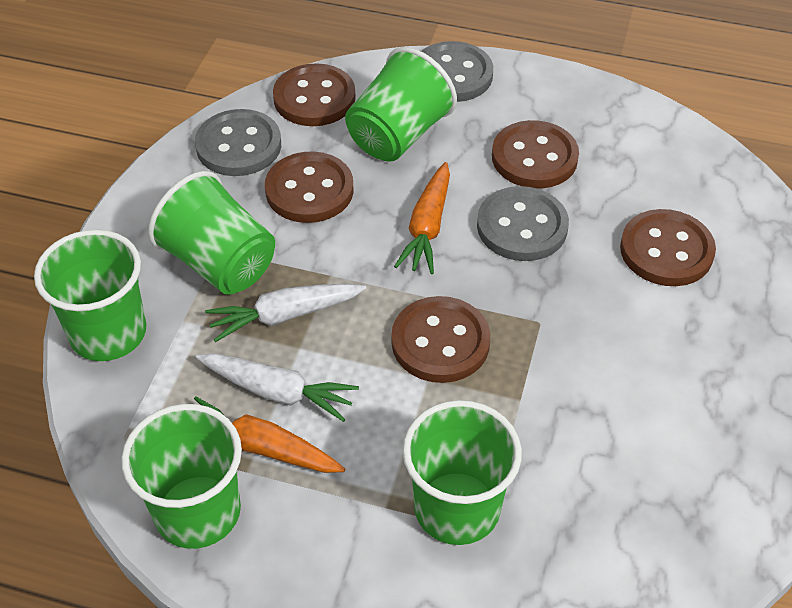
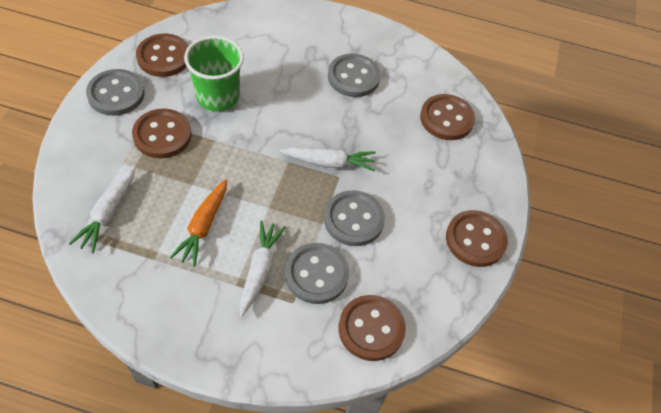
green cup: 5 -> 1
grey button: 3 -> 4
orange carrot: 2 -> 1
white carrot: 2 -> 3

